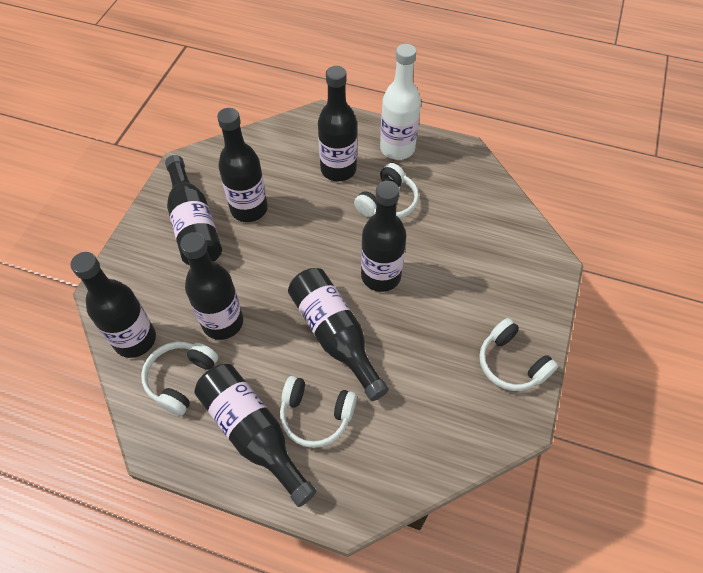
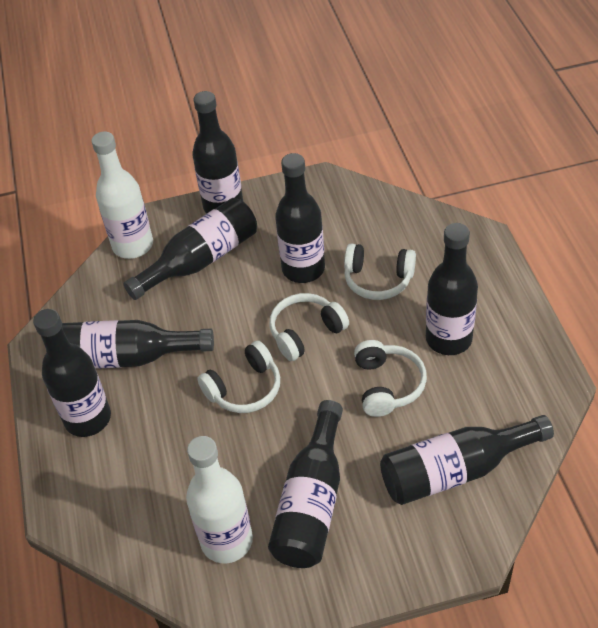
white bottle: 1 -> 2

